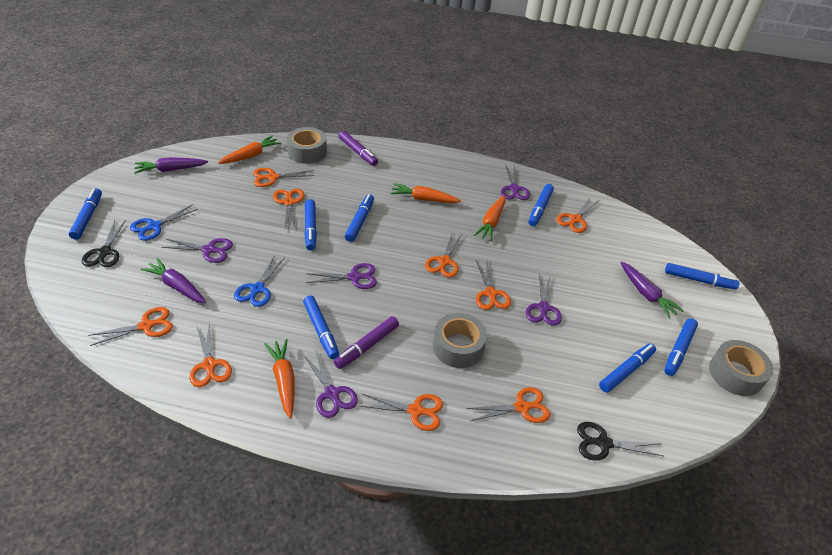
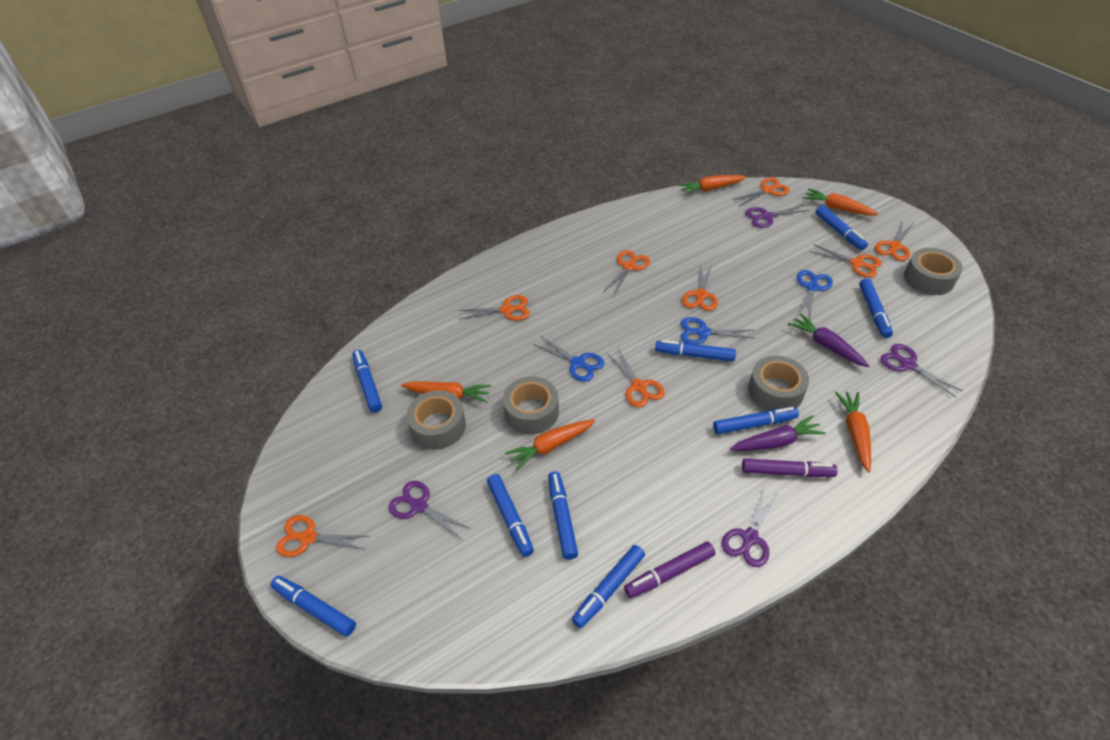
black scissors: 2 -> 0
blue marker: 8 -> 9
blue scissors: 2 -> 3
grey tape: 3 -> 4
orange carrot: 4 -> 5
orange scissors: 9 -> 8
purple carrot: 3 -> 2
purple scissors: 5 -> 4

